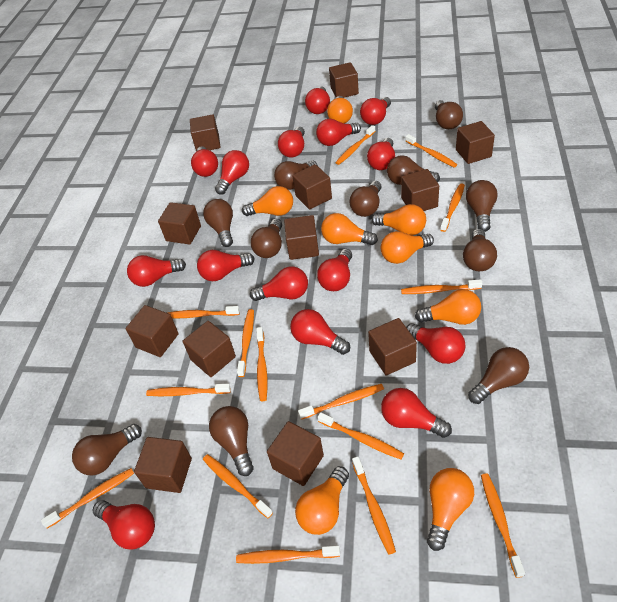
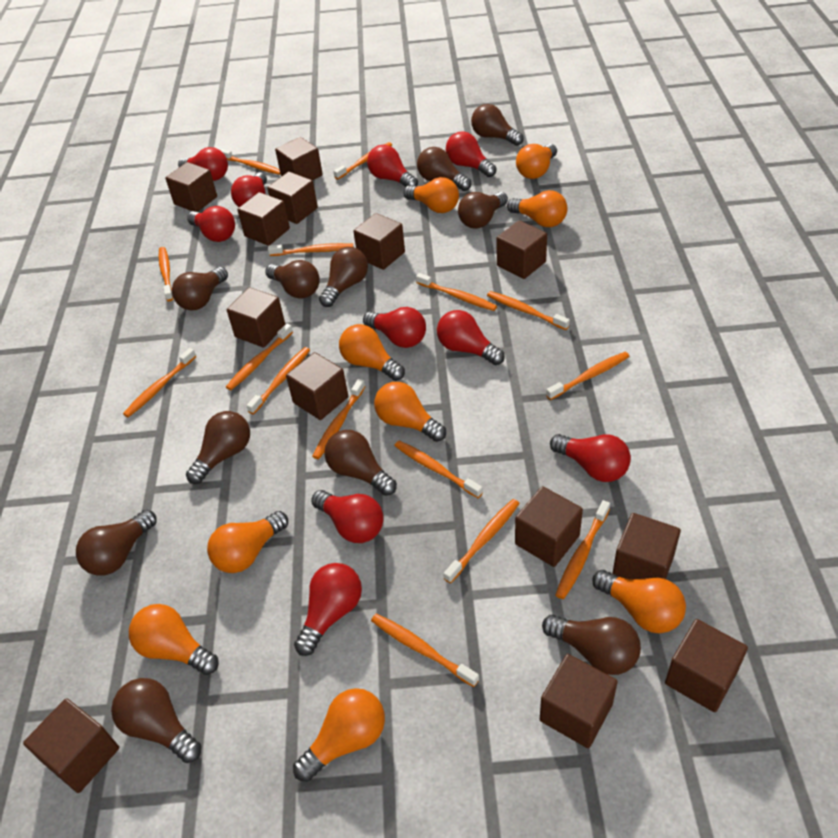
brown cube: 12 -> 13
orange light bulb: 8 -> 9
red light bulb: 15 -> 10

